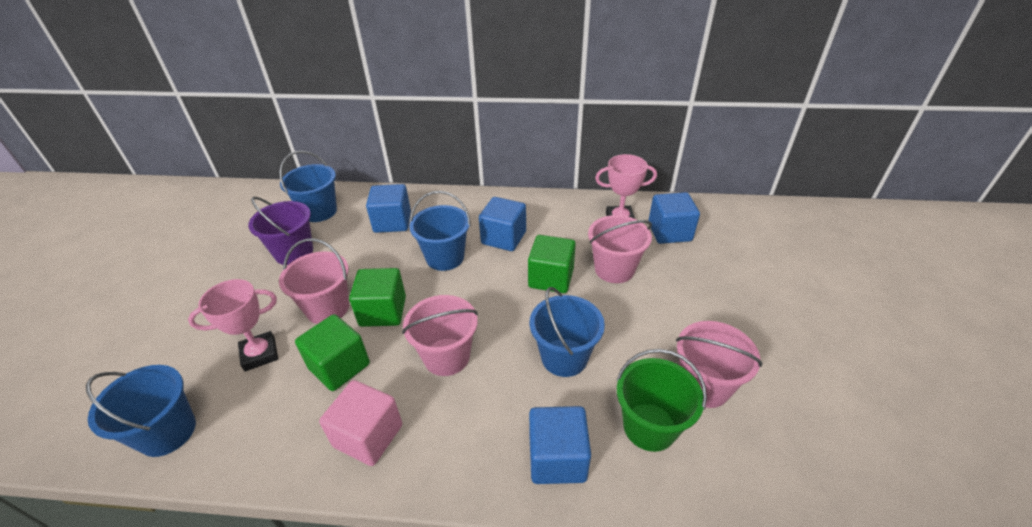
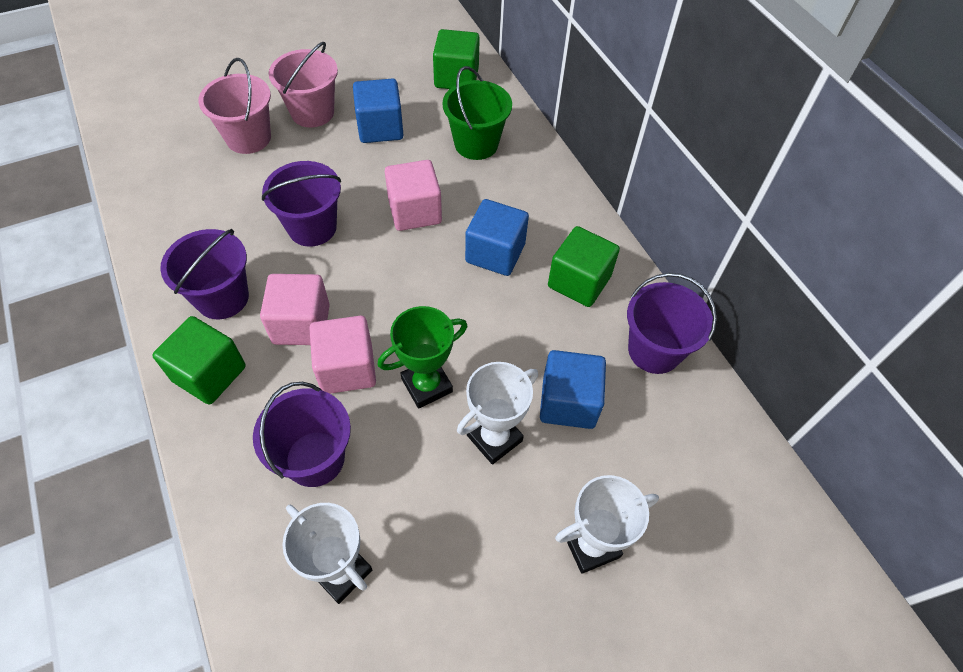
blue bucket: 4 -> 0
blue cube: 4 -> 3
green trophy: 0 -> 1
pink bucket: 4 -> 2
pink cube: 1 -> 3
pink trophy: 2 -> 0
purple bucket: 1 -> 4
white trophy: 0 -> 3

